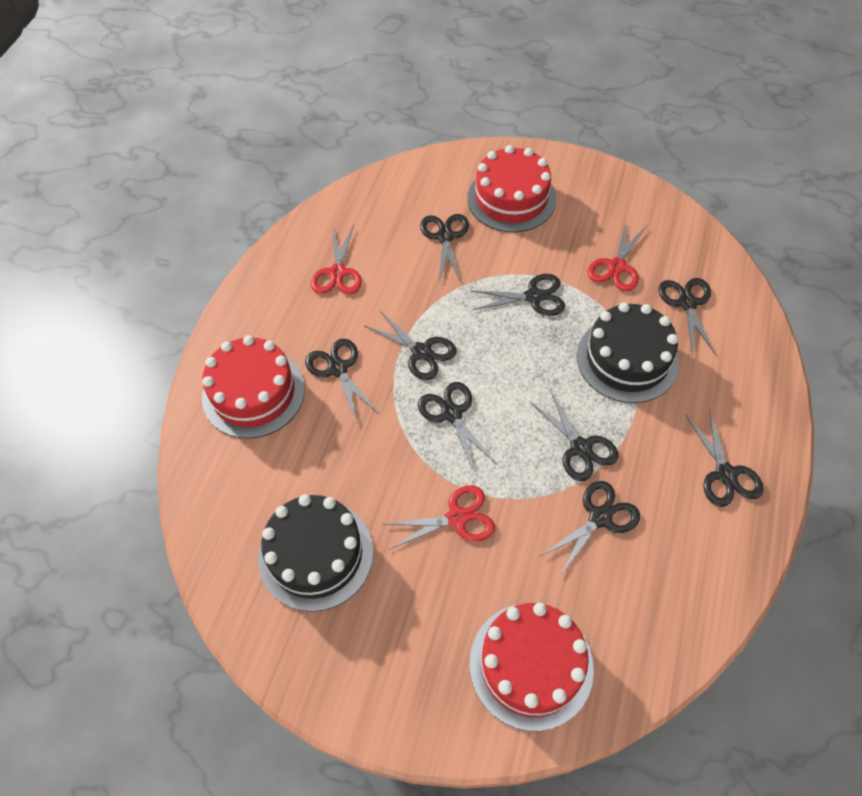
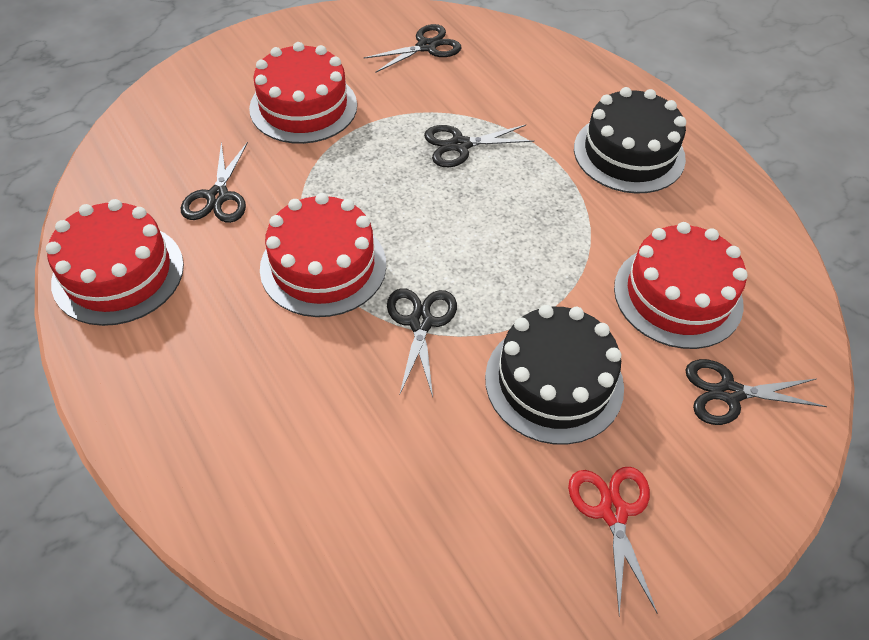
black scissors: 9 -> 5
red cake: 3 -> 4
red scissors: 3 -> 1

